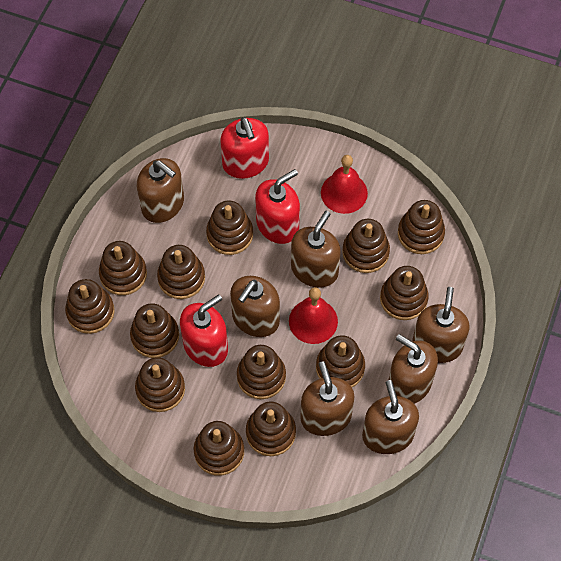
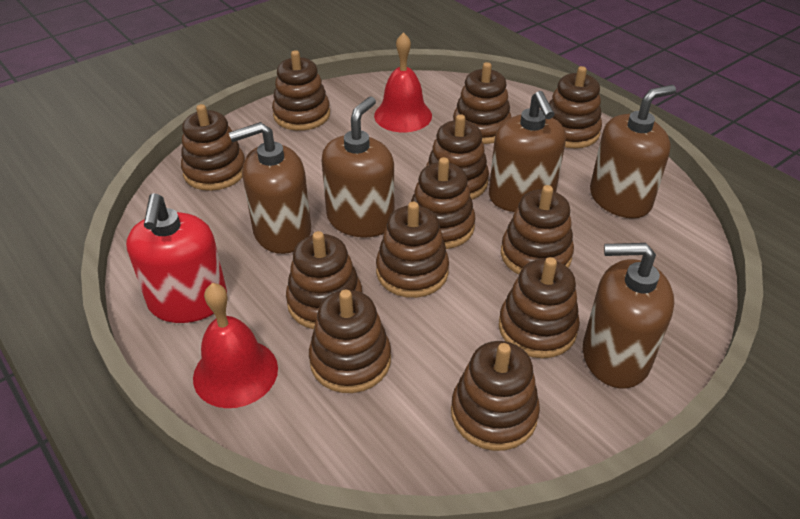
brown soap dispenser: 7 -> 5
brown stacking toy: 13 -> 12
red soap dispenser: 3 -> 1

